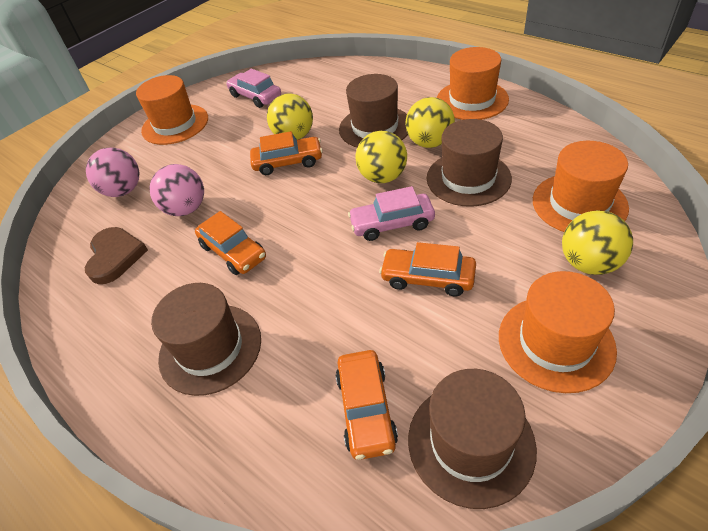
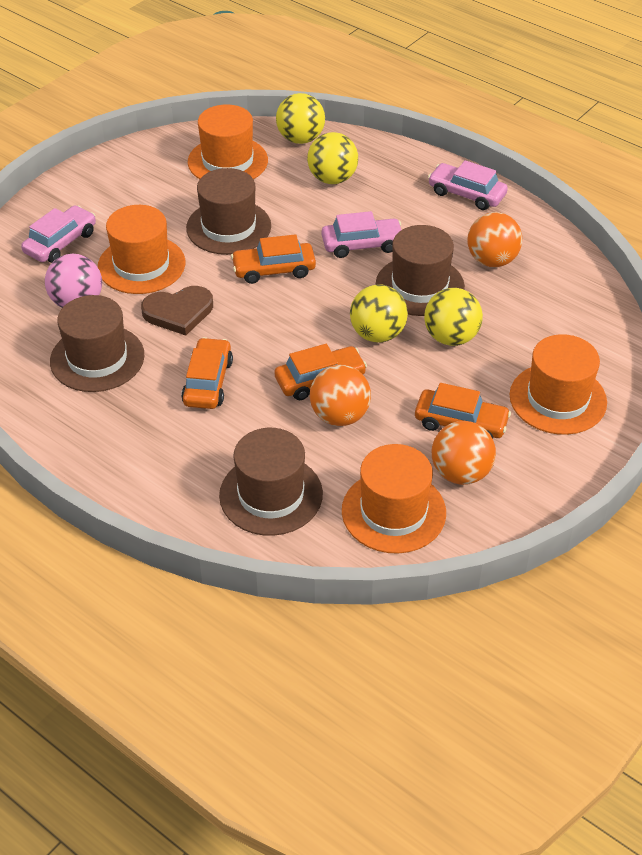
orange ball: 0 -> 3
pink ball: 2 -> 1
pink car: 2 -> 3

